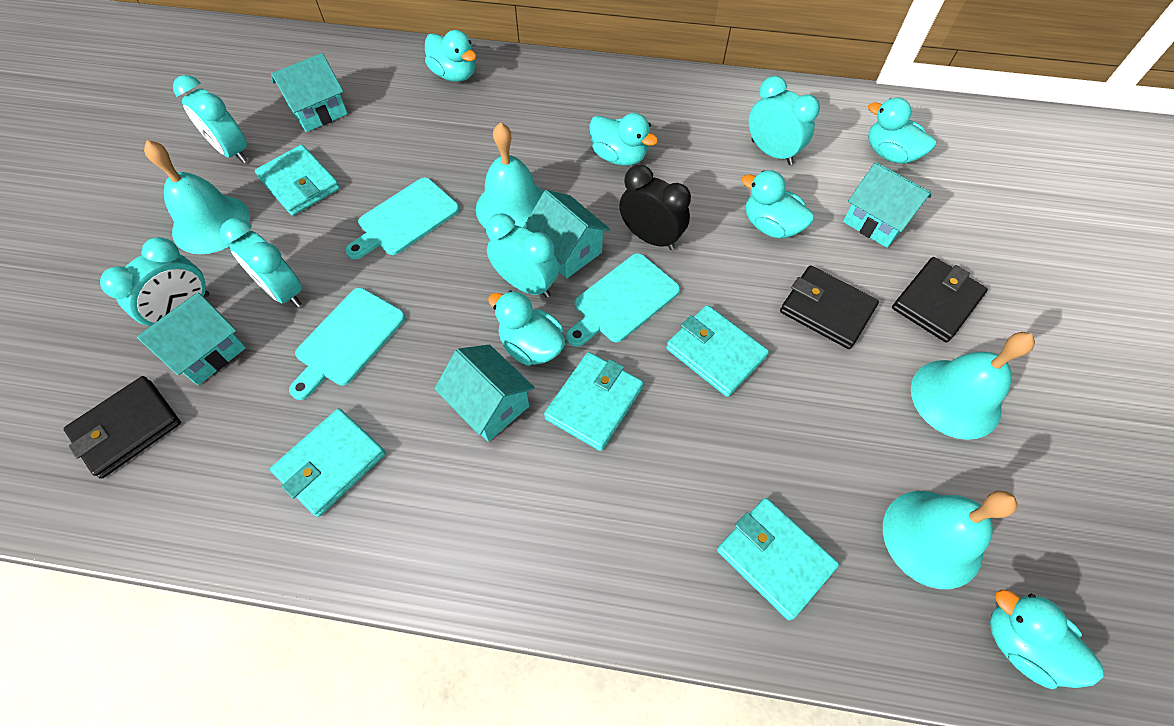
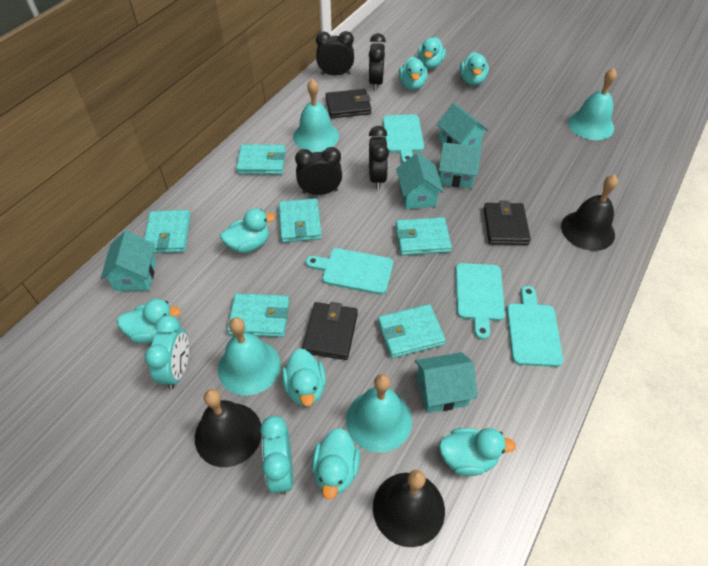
black bell: 0 -> 3
black clock: 1 -> 4
turquoise clock: 5 -> 2
turquoise cutting board: 3 -> 4
turquoise duck: 6 -> 8
turquoise wallet: 5 -> 6

